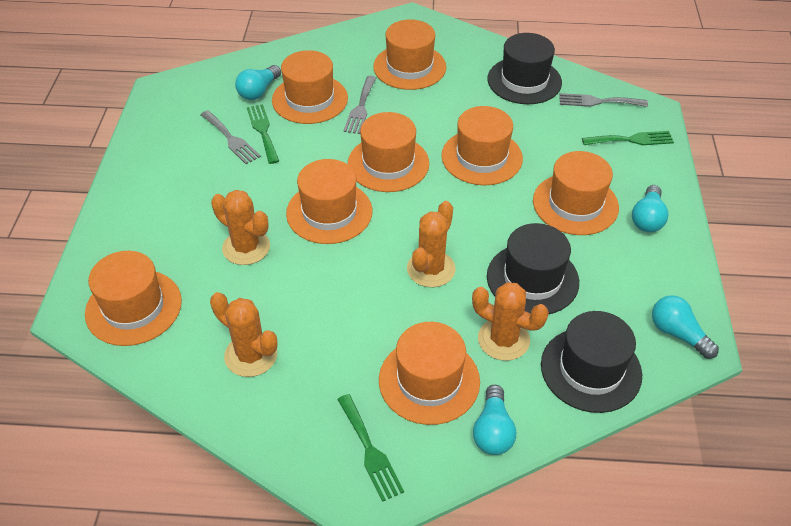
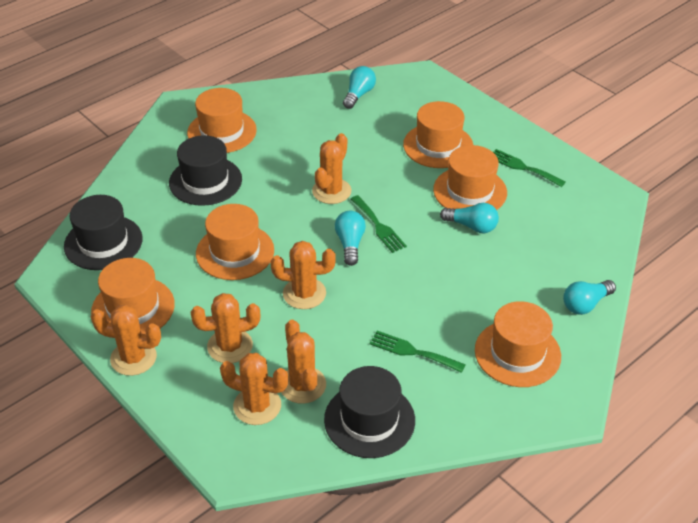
grey fork: 3 -> 0
orange cactus: 4 -> 6
orange hat: 8 -> 6

